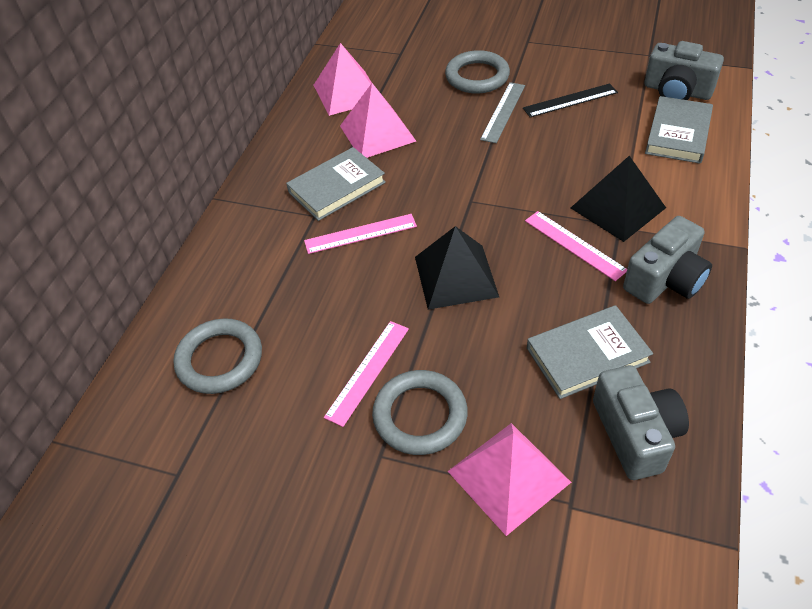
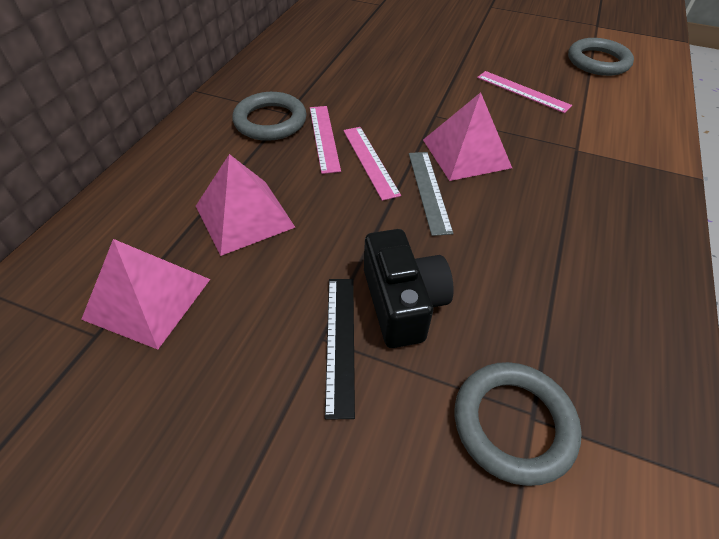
black camera: 0 -> 1
black pyramid: 2 -> 0
grey book: 3 -> 0
grey camera: 3 -> 0

